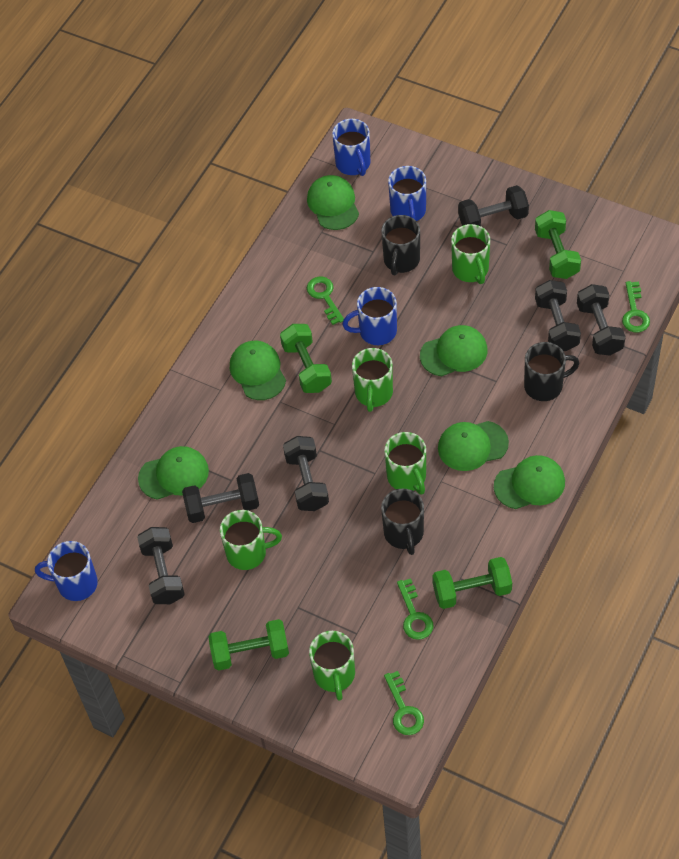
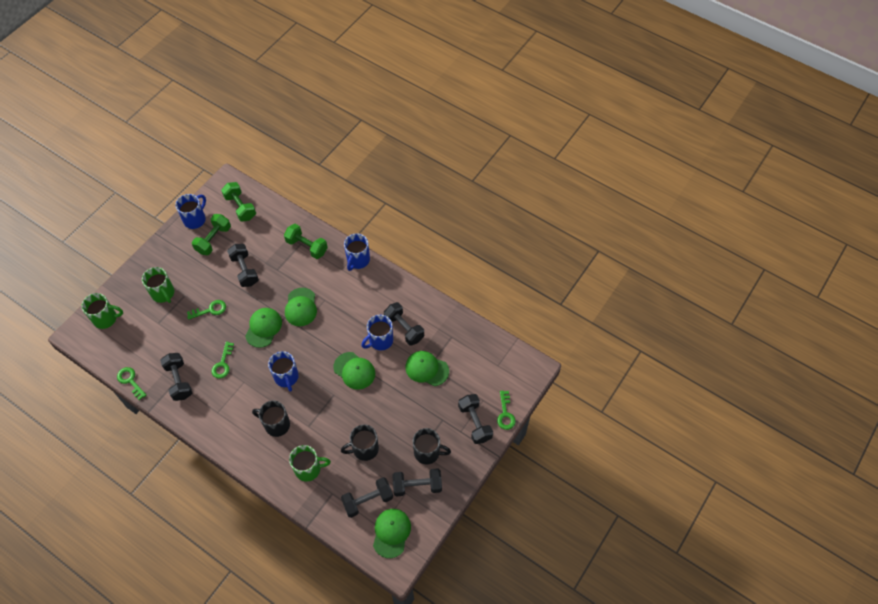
green cap: 6 -> 5
green dumbbell: 4 -> 3
green mug: 5 -> 3

